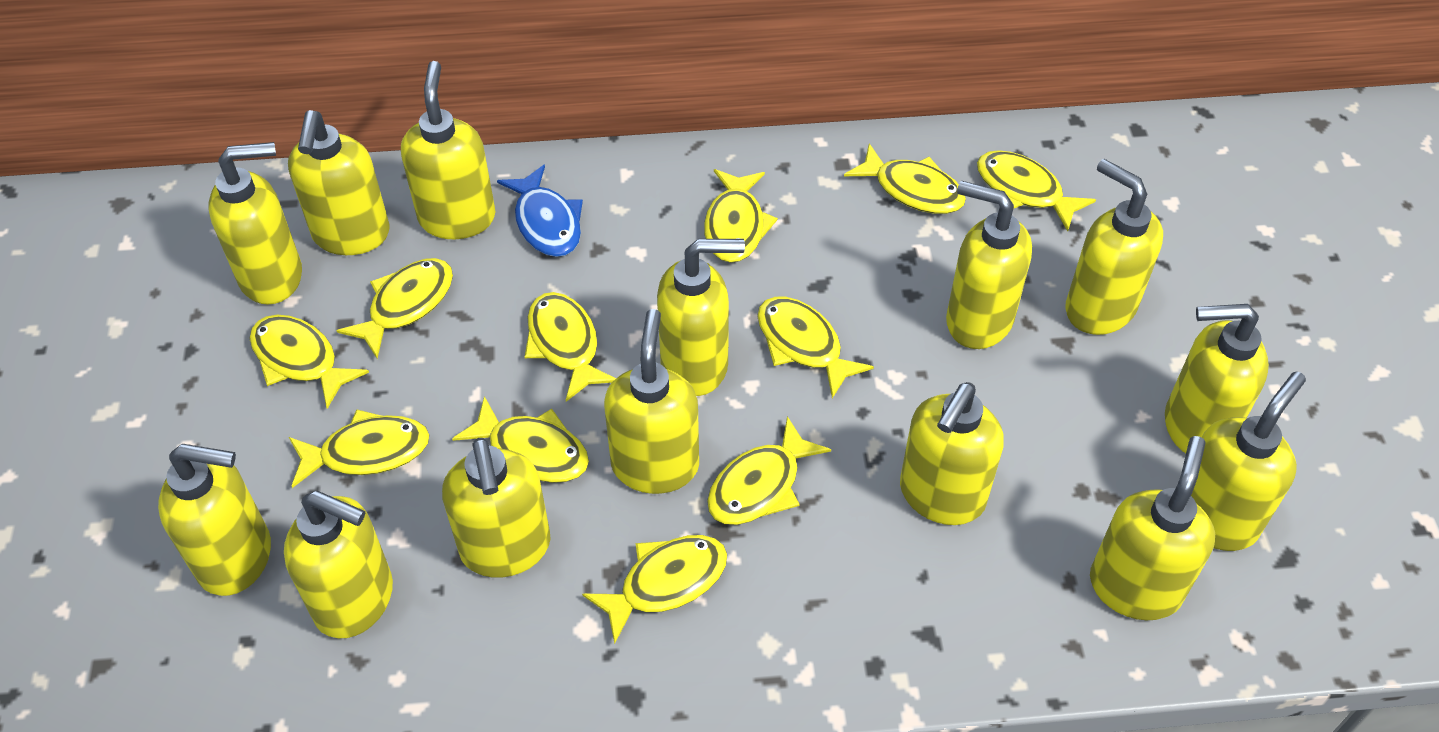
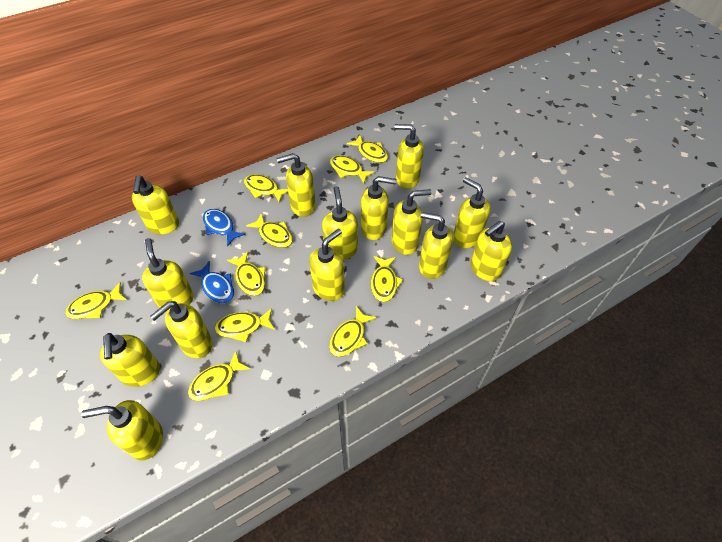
blue fish: 1 -> 2
yellow fish: 11 -> 10

